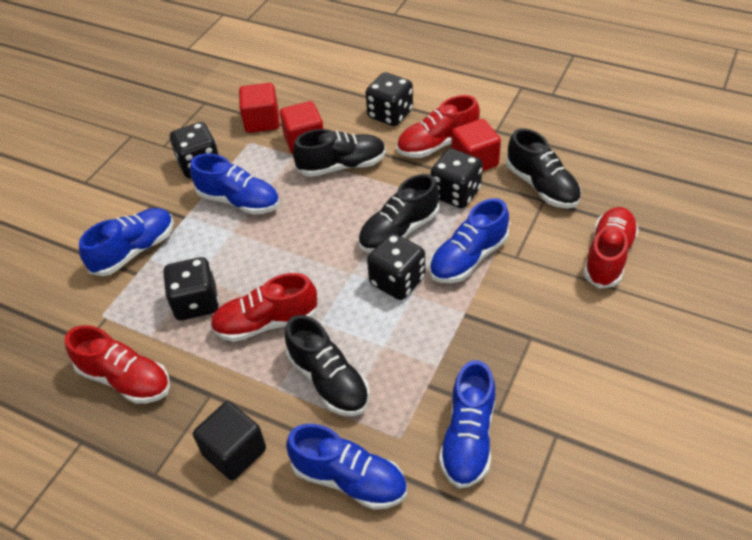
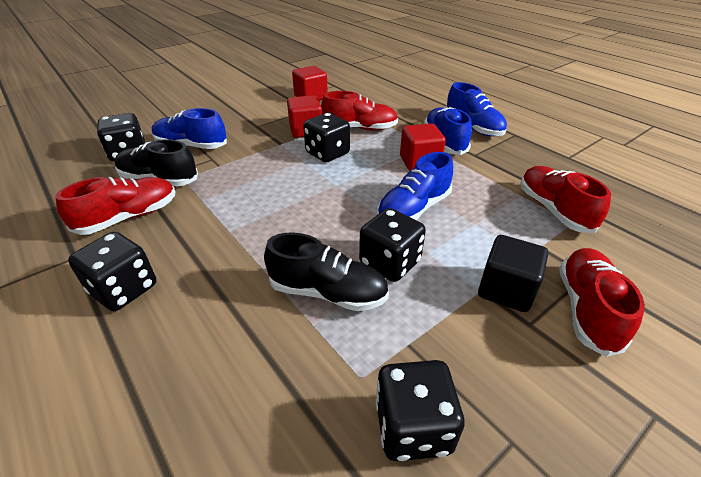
black shoe: 4 -> 2
blue shoe: 5 -> 4

